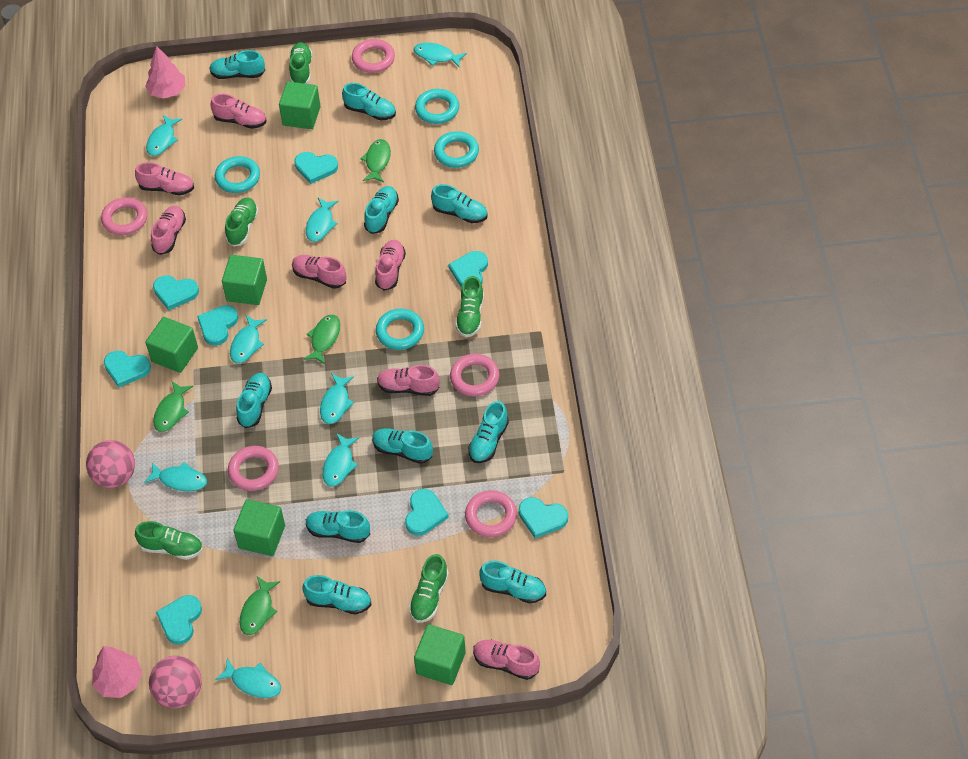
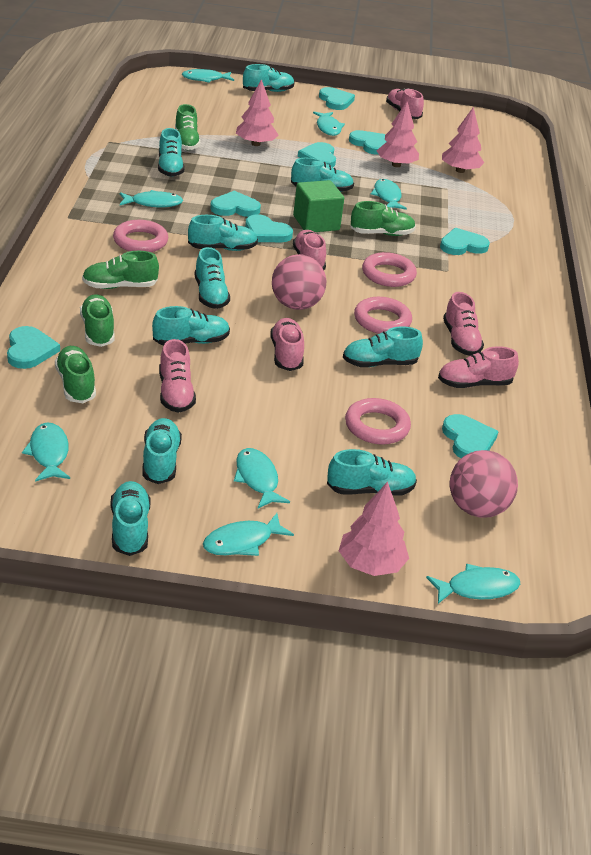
green cube: 5 -> 1
green fish: 4 -> 0
pink ring: 5 -> 4
pink shoe: 7 -> 6
pink tree: 2 -> 4
turquoise ring: 4 -> 0

